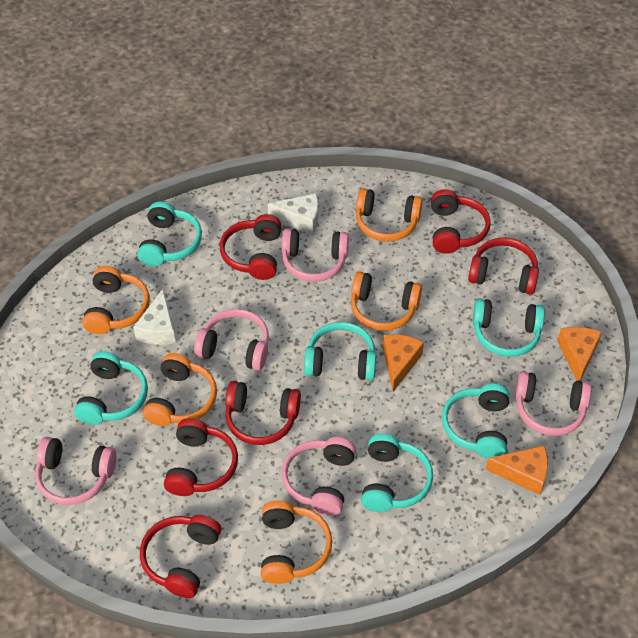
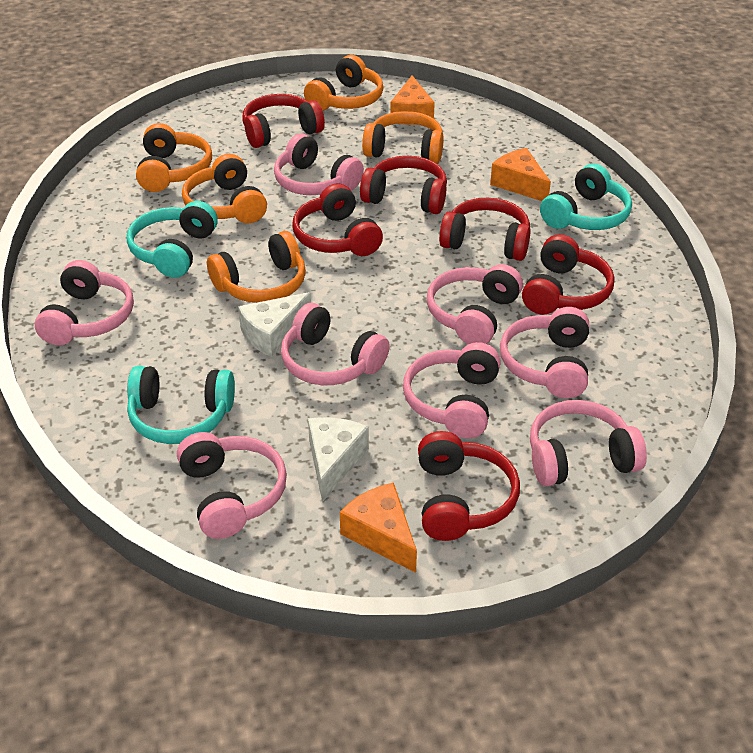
pink headphones: 5 -> 8
turquoise headphones: 6 -> 3

